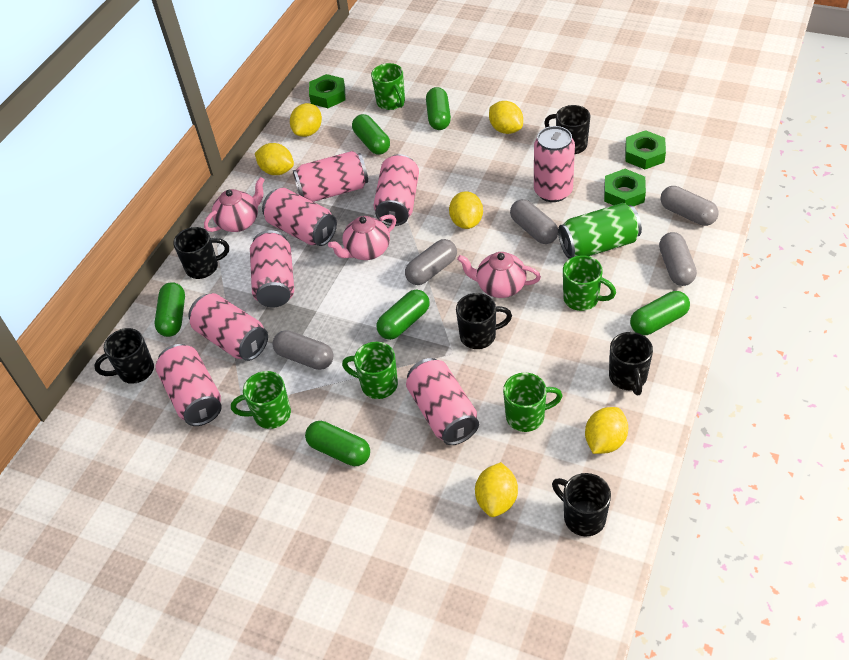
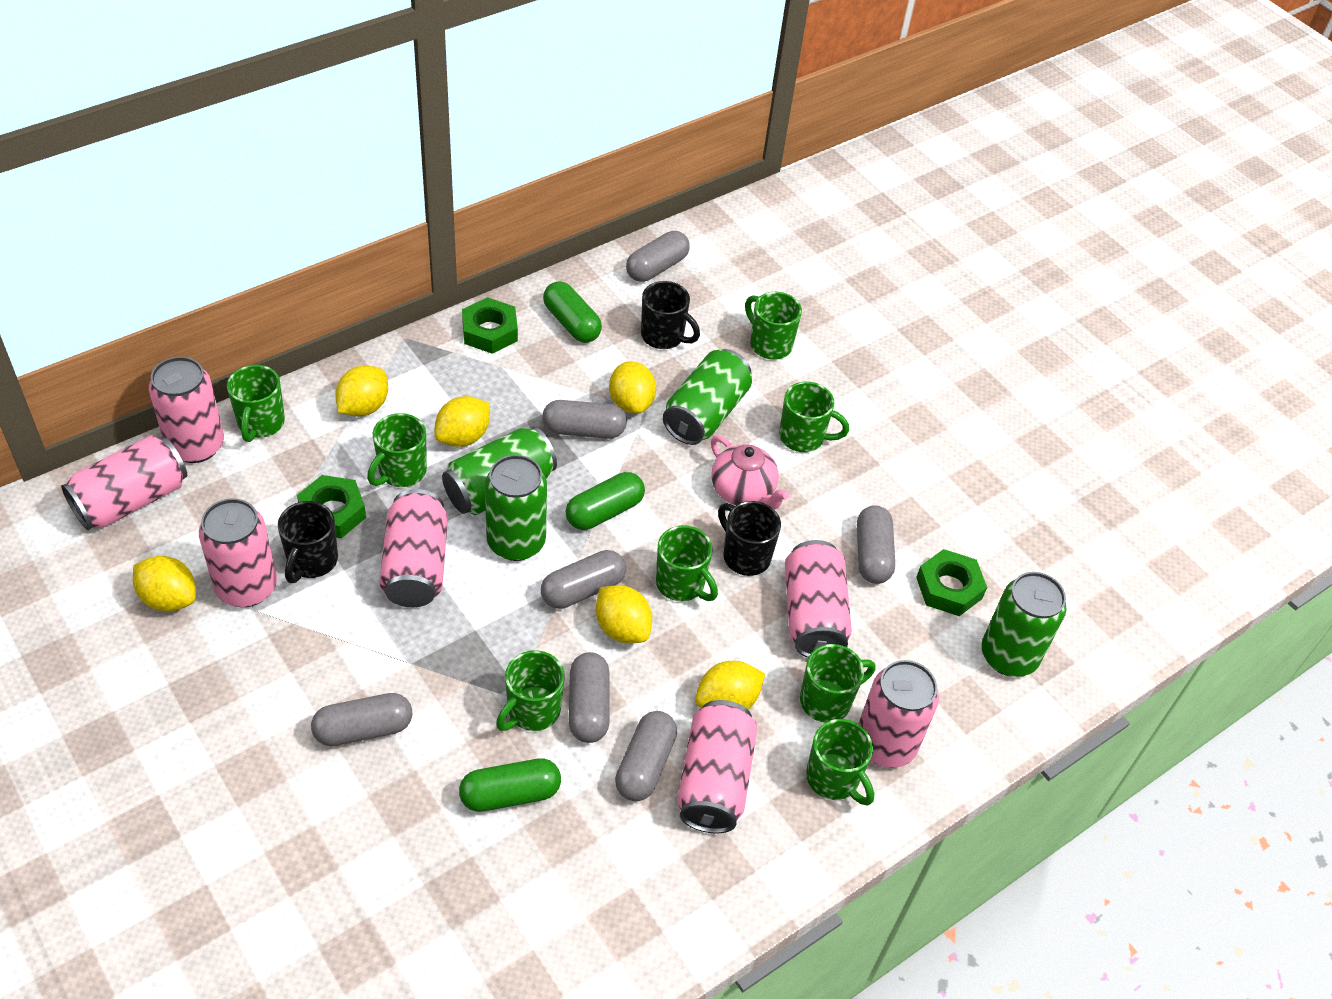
black mug: 6 -> 3
green can: 1 -> 4
green capsule: 6 -> 3
green mug: 5 -> 8
grey capsule: 5 -> 7
pink can: 8 -> 7
pink teapot: 3 -> 1

